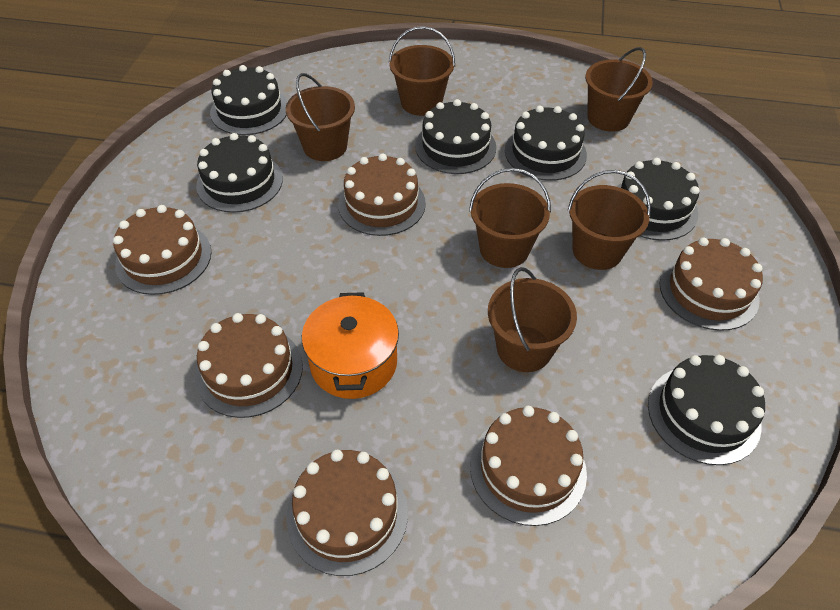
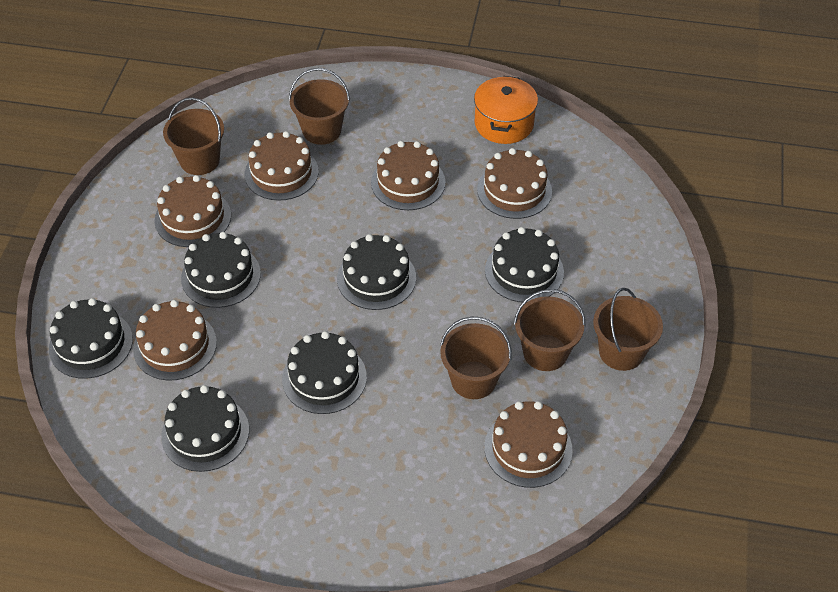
brown bucket: 6 -> 5

